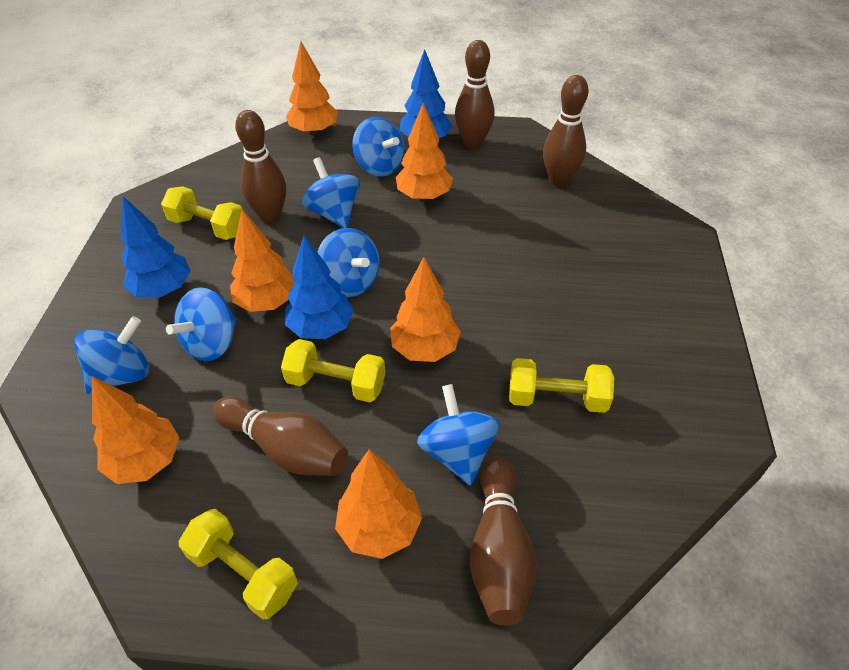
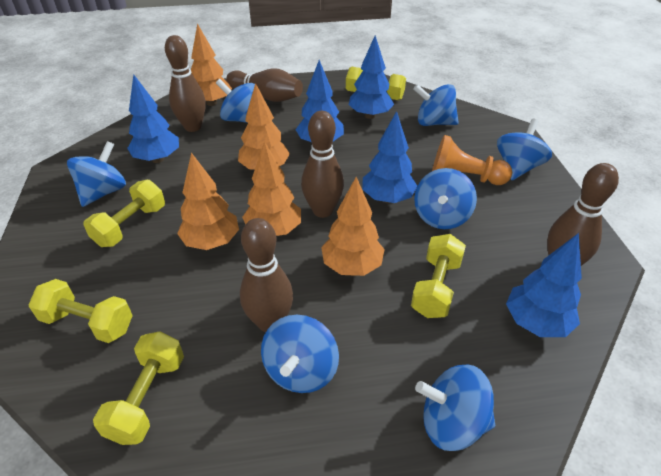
blue spinning top: 6 -> 7
blue tree: 3 -> 5
orange pawn: 0 -> 1
orange tree: 6 -> 5
yellow dumbbell: 4 -> 5

